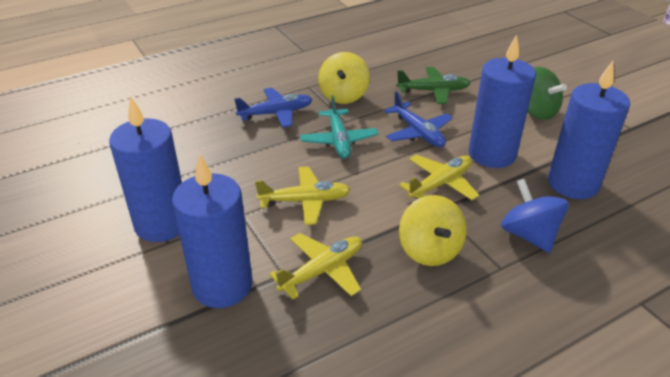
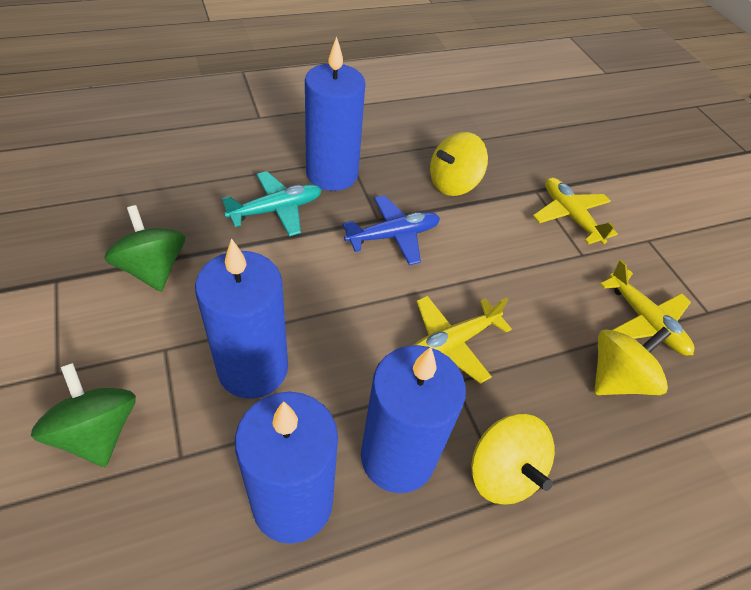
blue plane: 2 -> 1
blue spinning top: 1 -> 0
green plane: 1 -> 0
green spinning top: 1 -> 2
yellow spinning top: 2 -> 3

